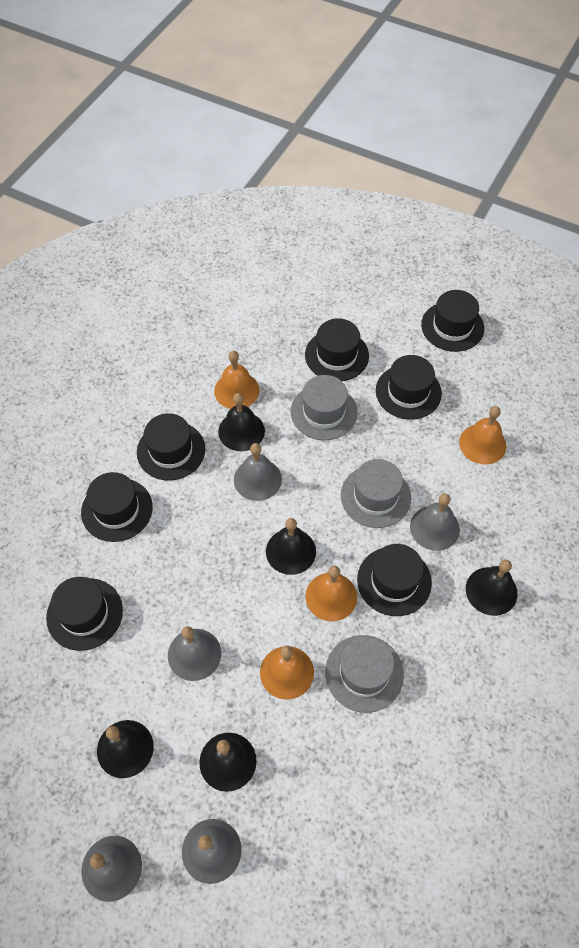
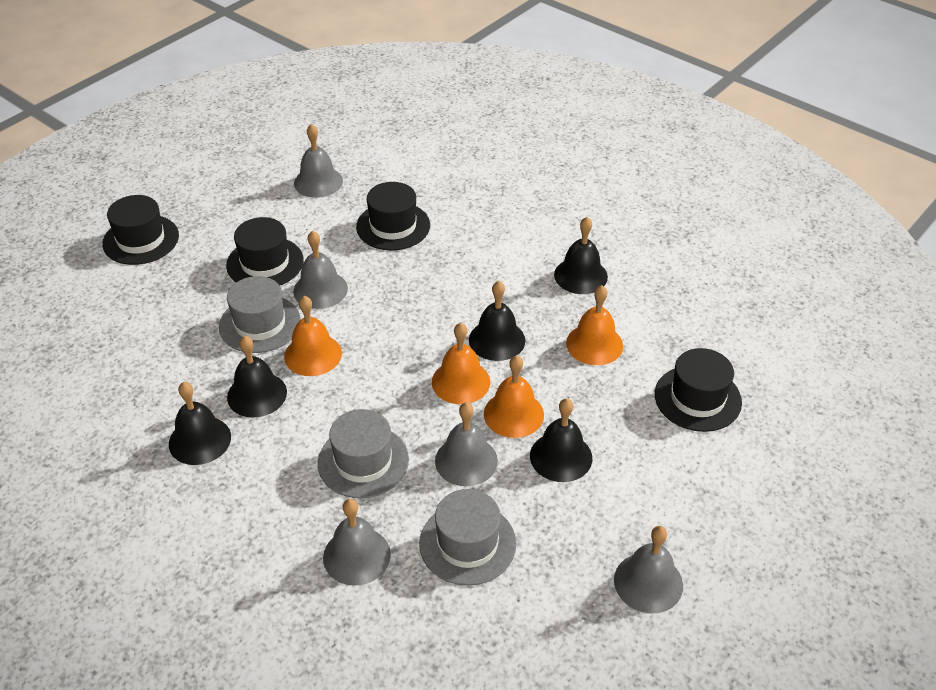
black hat: 7 -> 4

